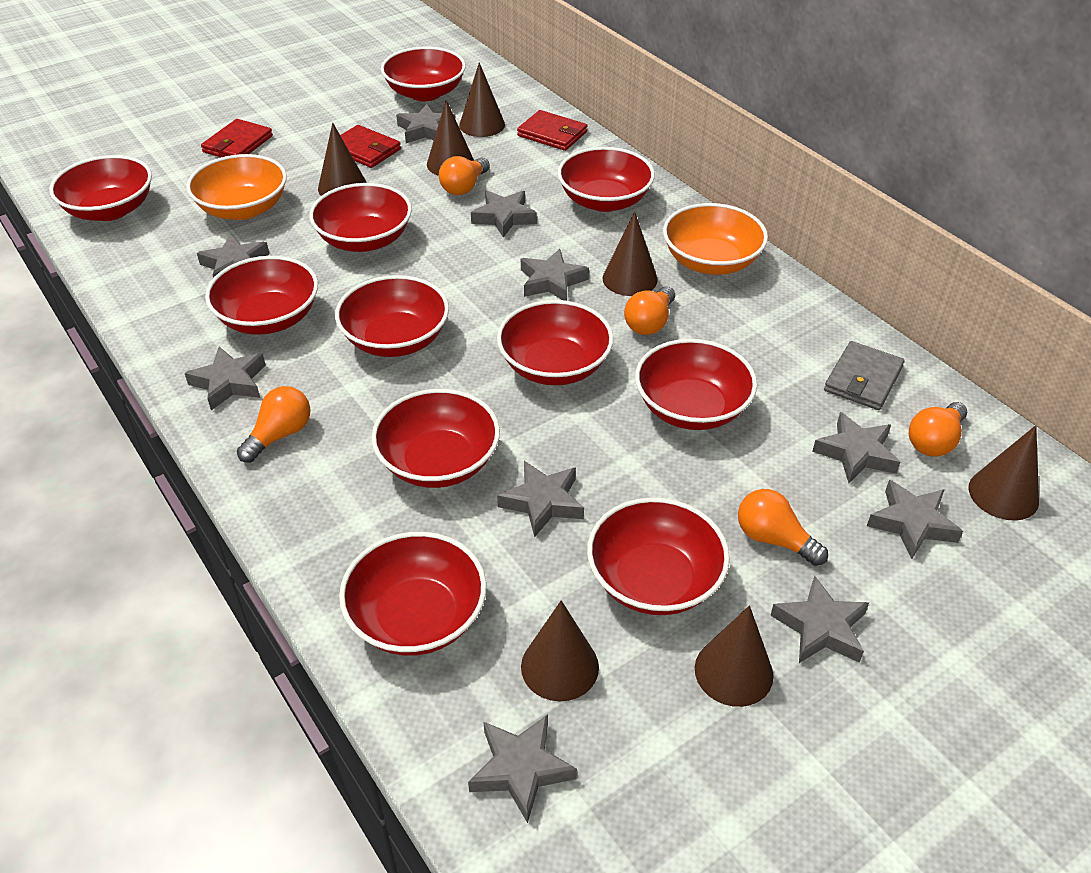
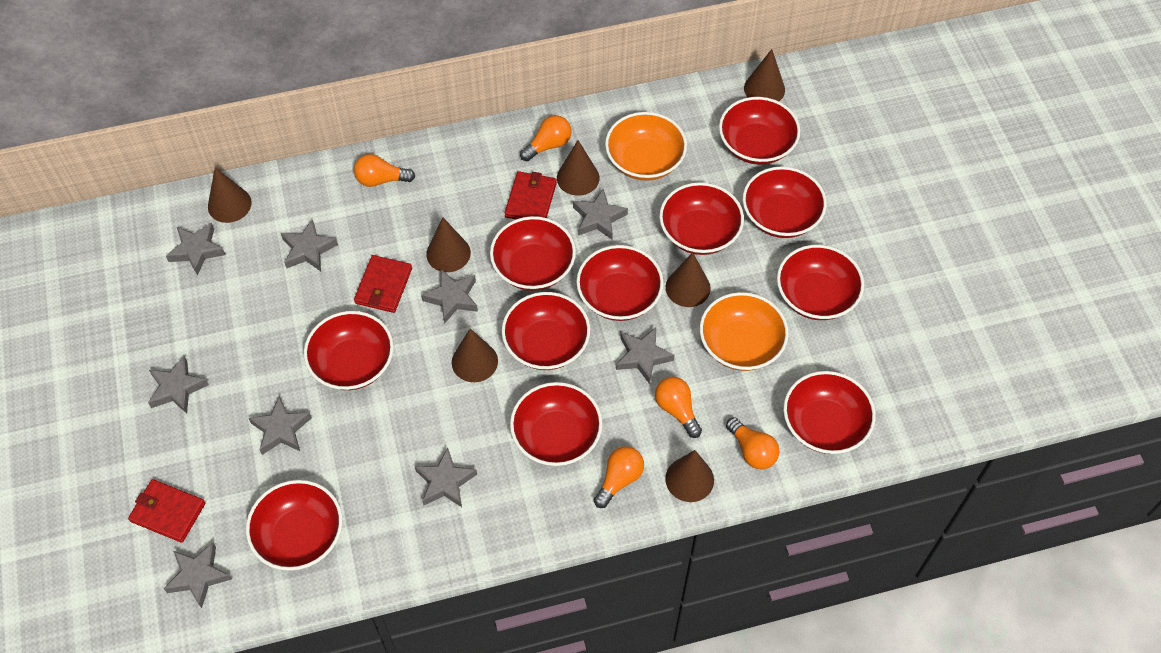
grey star: 10 -> 9
grey wallet: 1 -> 0

